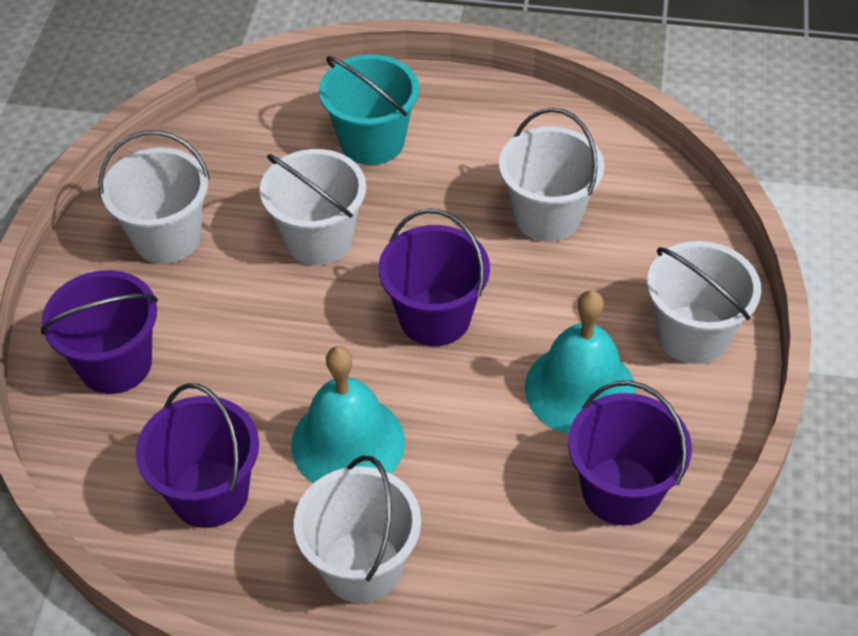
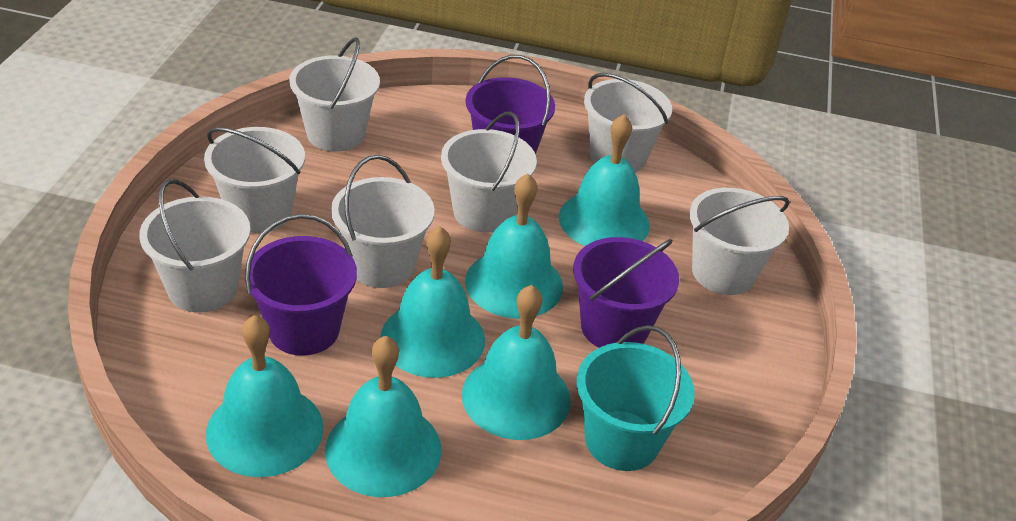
purple bucket: 4 -> 3
turquoise bell: 2 -> 6
white bucket: 5 -> 7

